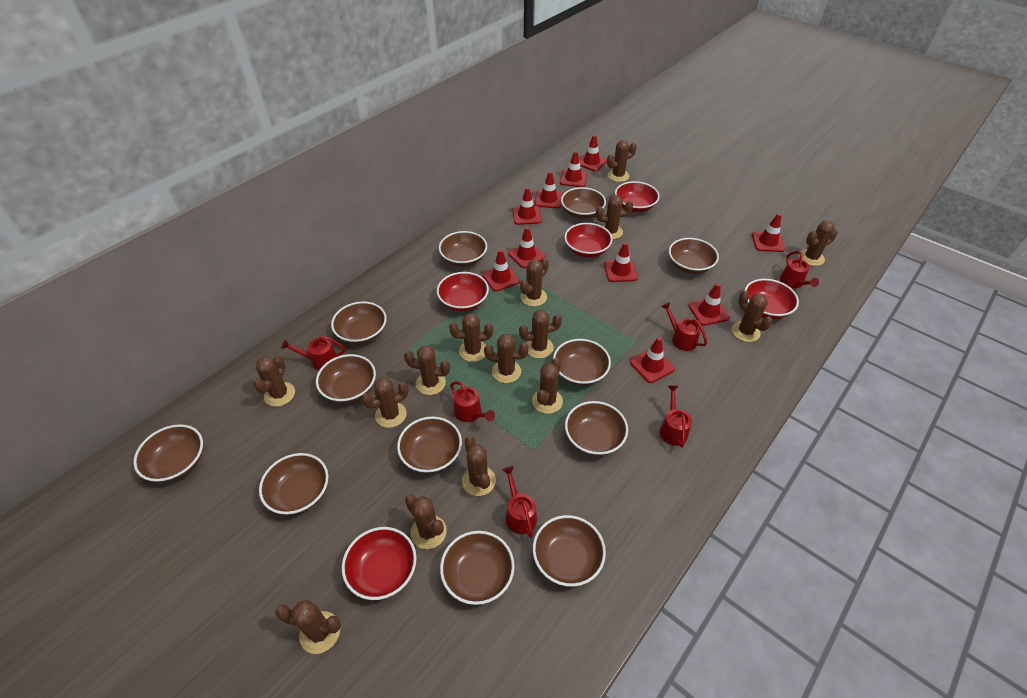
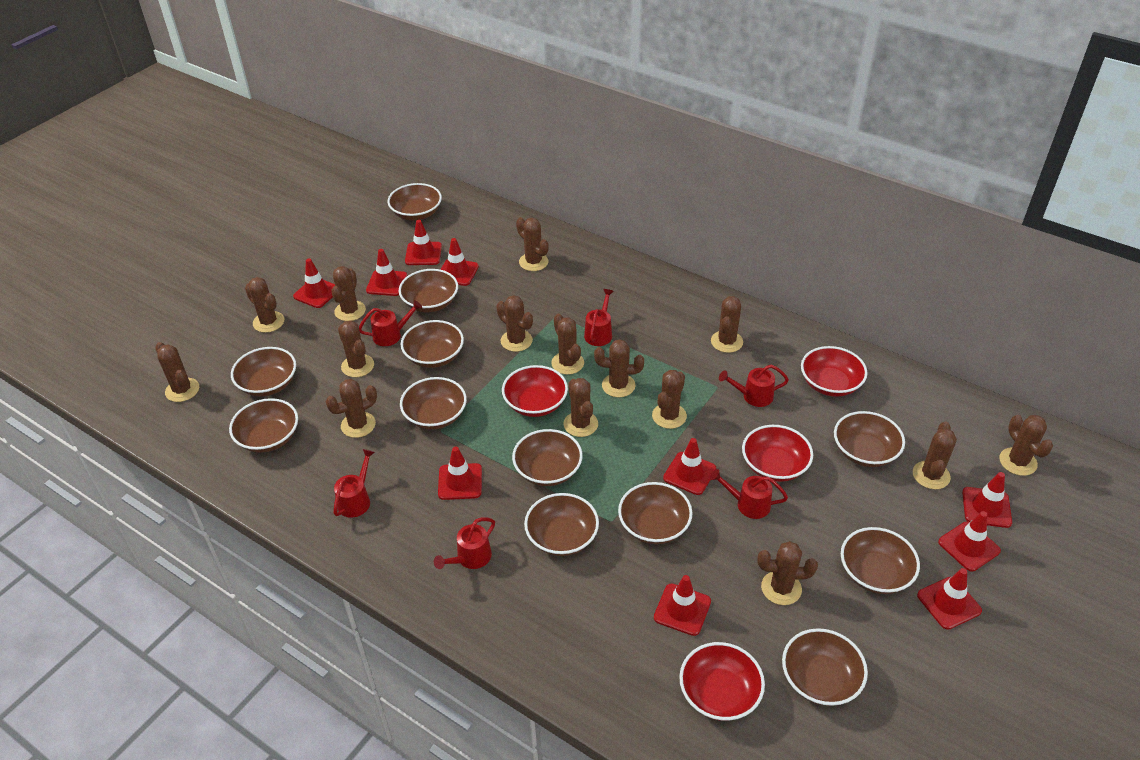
red bowl: 5 -> 4

